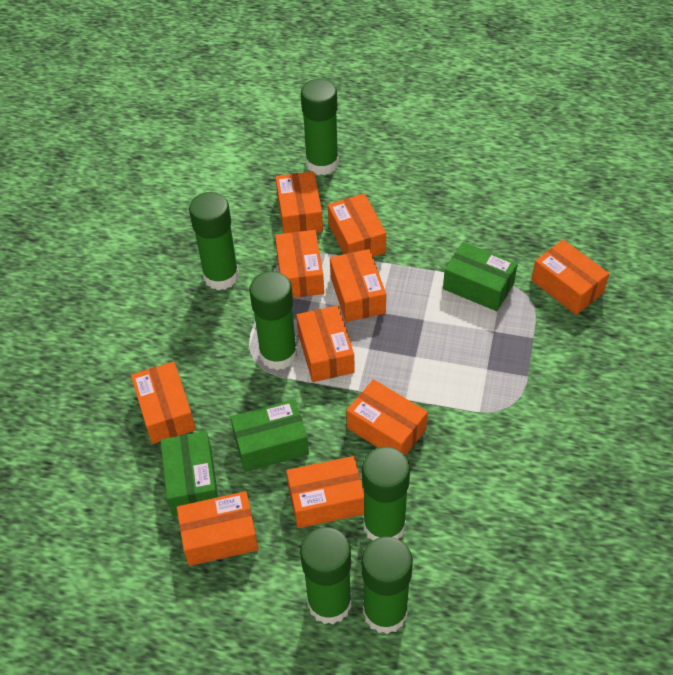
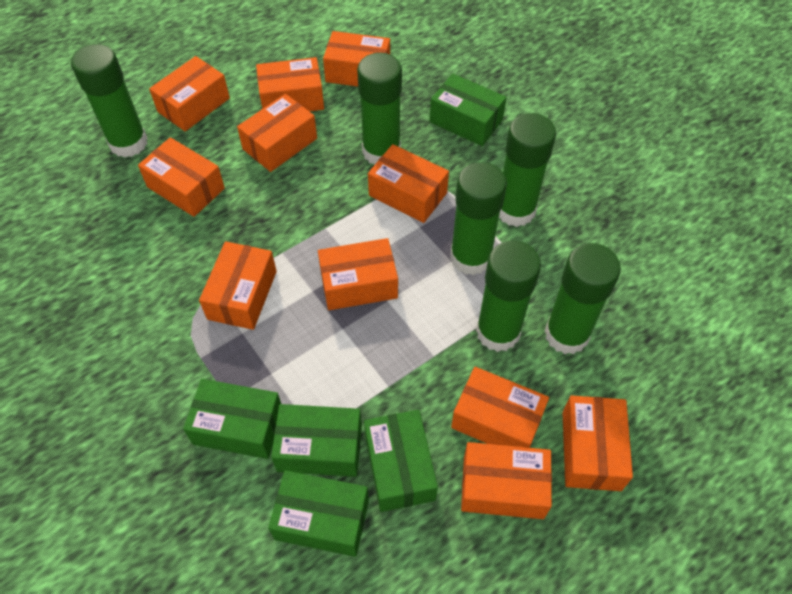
green box: 3 -> 5
orange box: 10 -> 11

